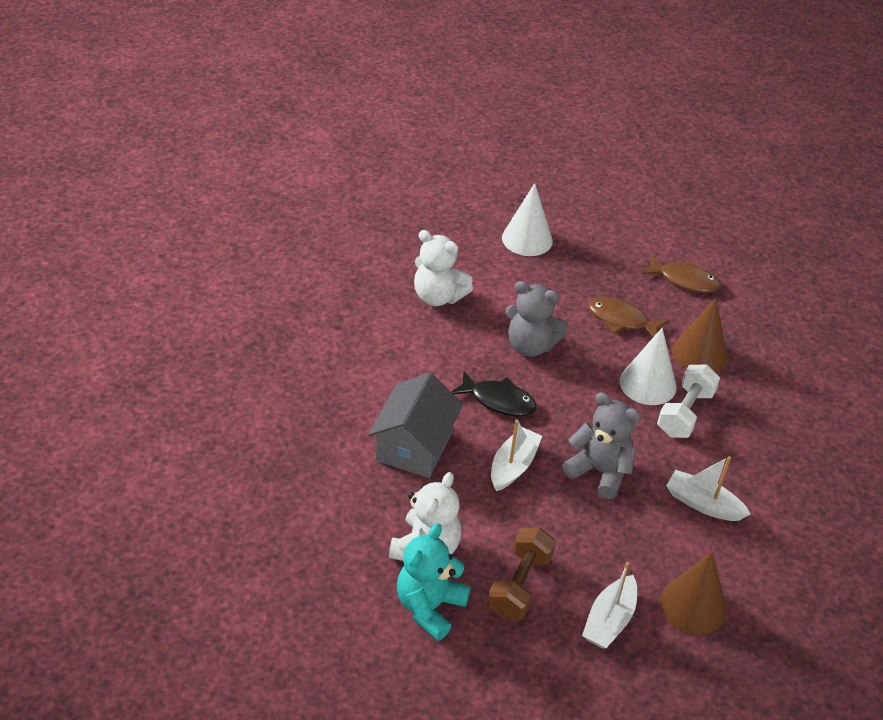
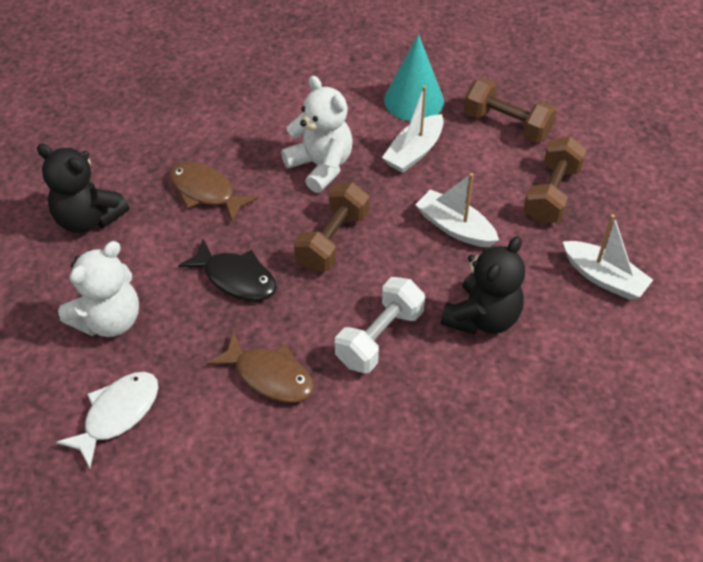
black teddy bear: 0 -> 2
brown cone: 2 -> 0
brown dumbbell: 1 -> 3
grey house: 1 -> 0
grey teddy bear: 2 -> 0
turquoise cone: 0 -> 1
turquoise teddy bear: 1 -> 0
white cone: 2 -> 0
white fish: 0 -> 1

